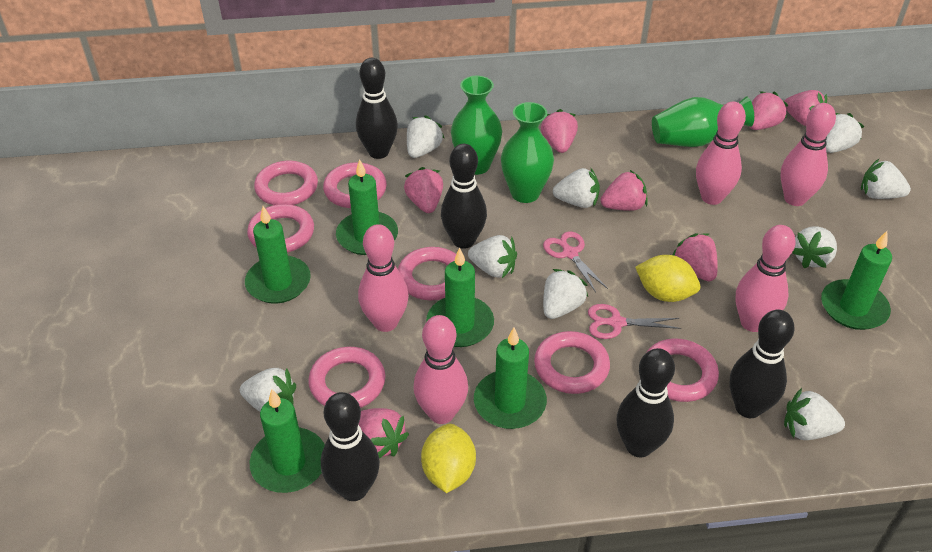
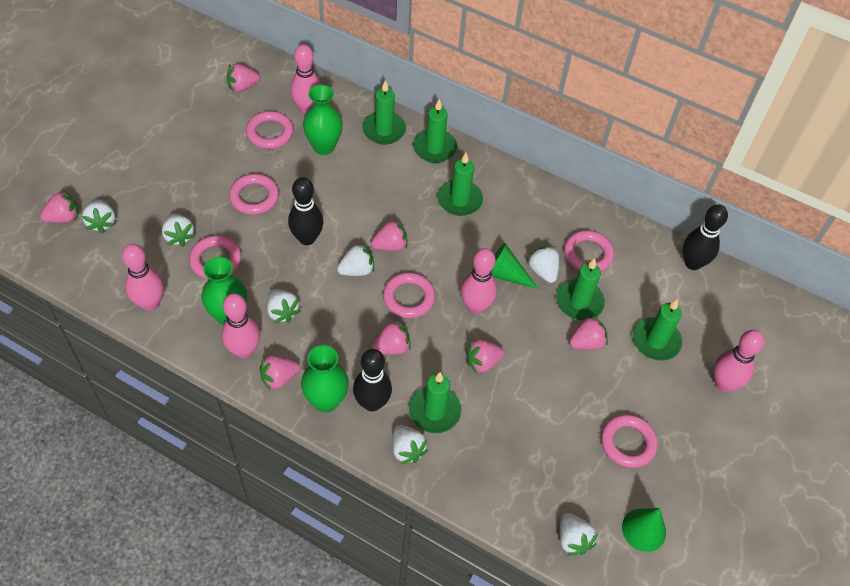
black bowling pin: 5 -> 3
green cone: 0 -> 2
pink ring: 7 -> 6
pink scissors: 2 -> 0
white strawberry: 9 -> 7
yellow lemon: 2 -> 0

